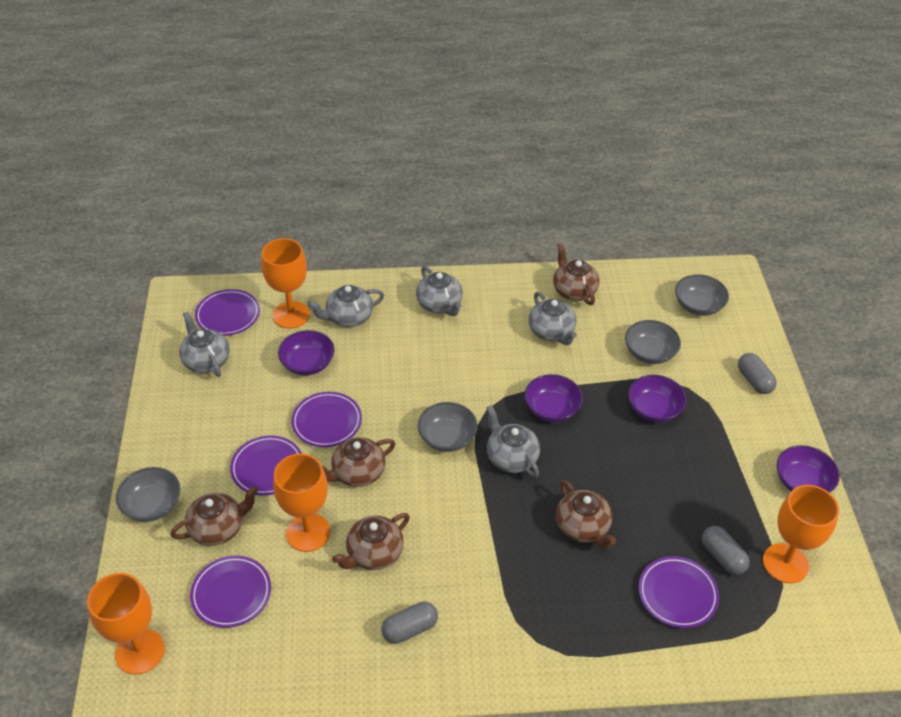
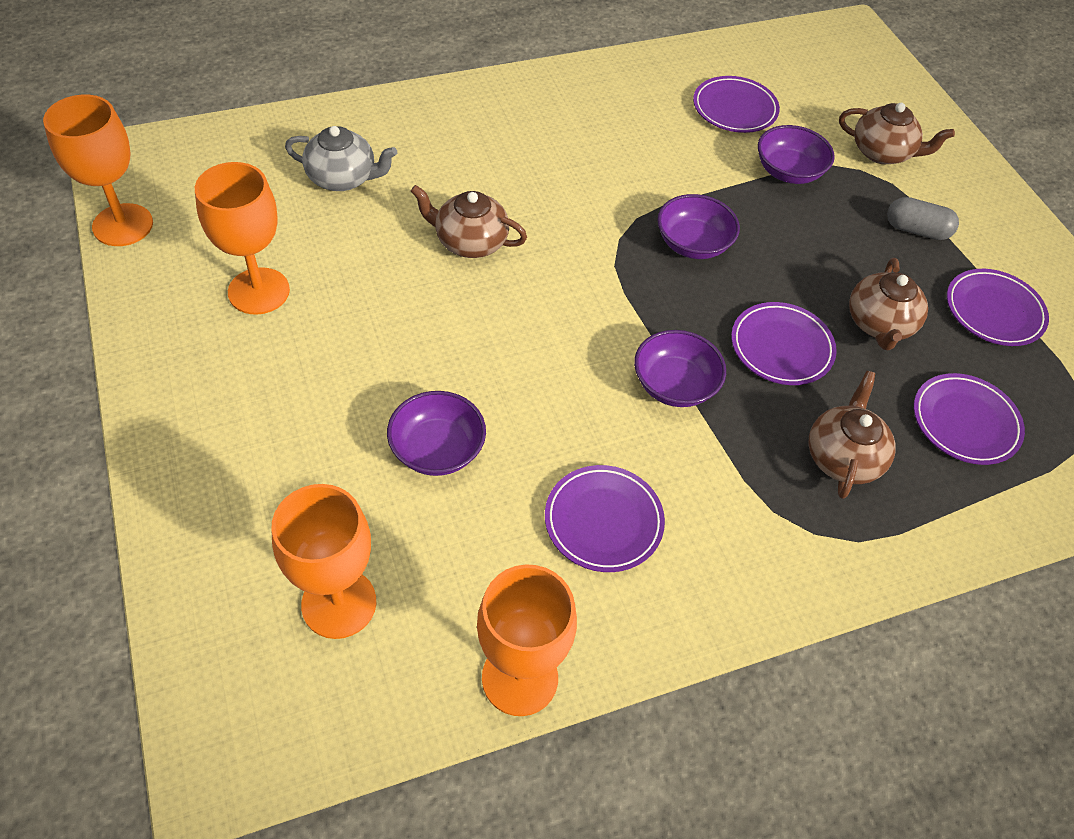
brown teapot: 5 -> 4
grey bowl: 4 -> 0
grey capsule: 3 -> 1
grey teapot: 5 -> 1

